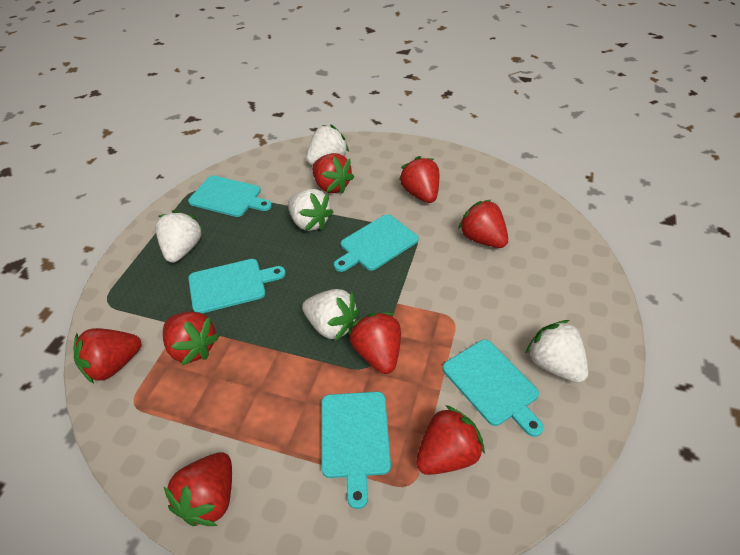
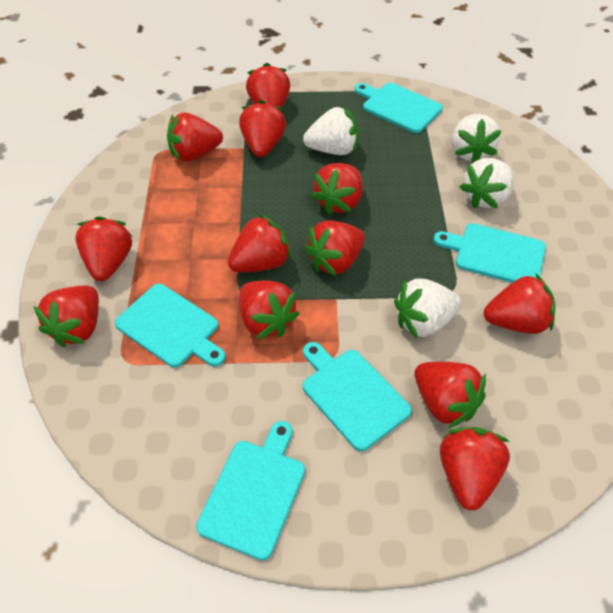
red strawberry: 8 -> 12
white strawberry: 5 -> 4

